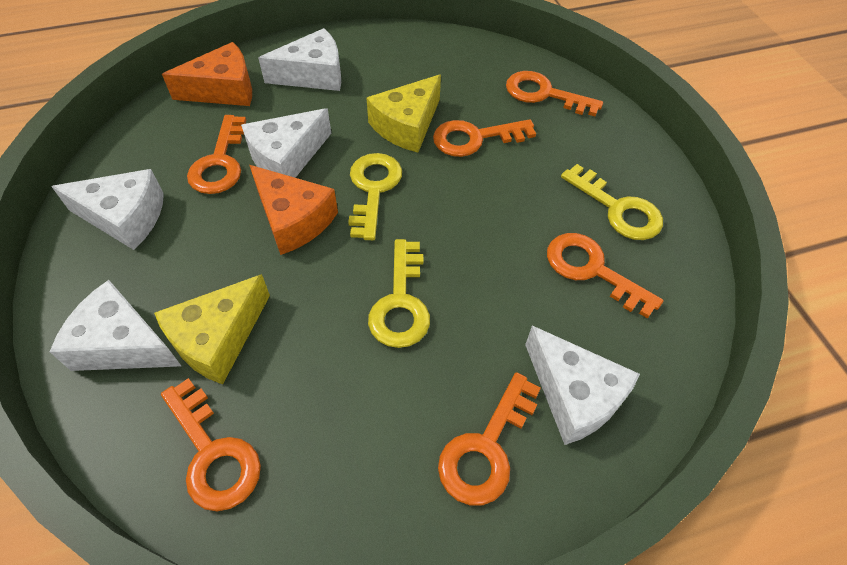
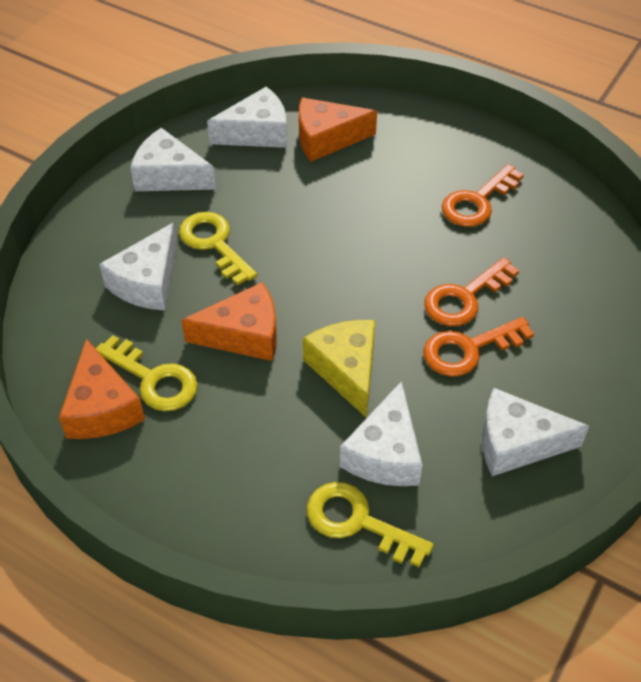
orange cheese: 2 -> 3
orange key: 6 -> 3
yellow cheese: 2 -> 1

